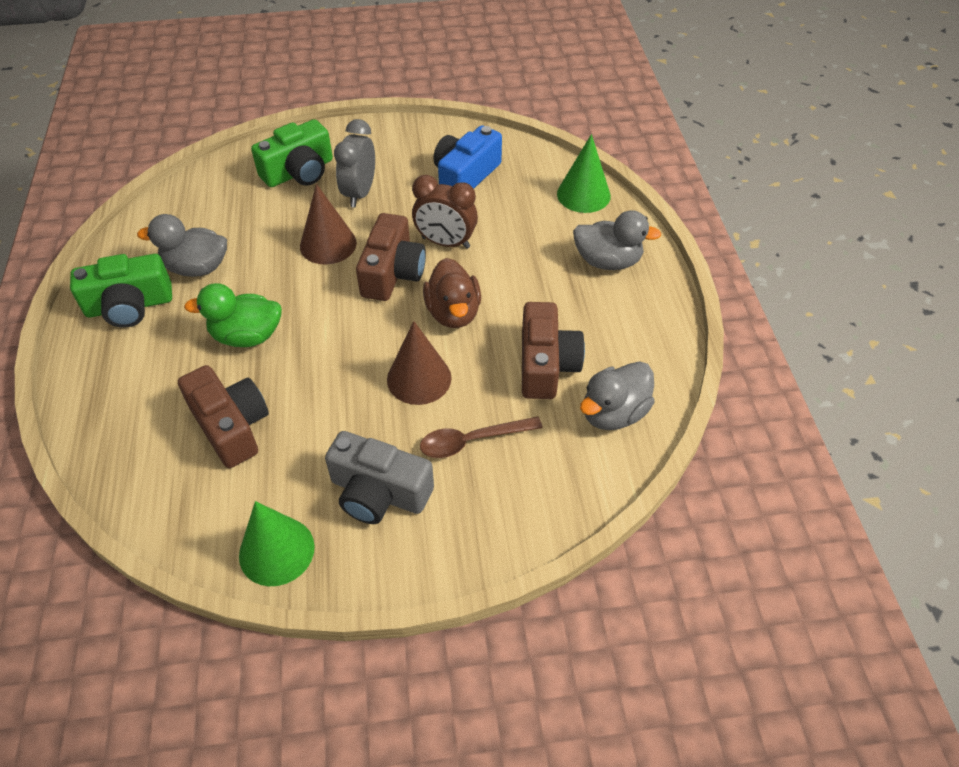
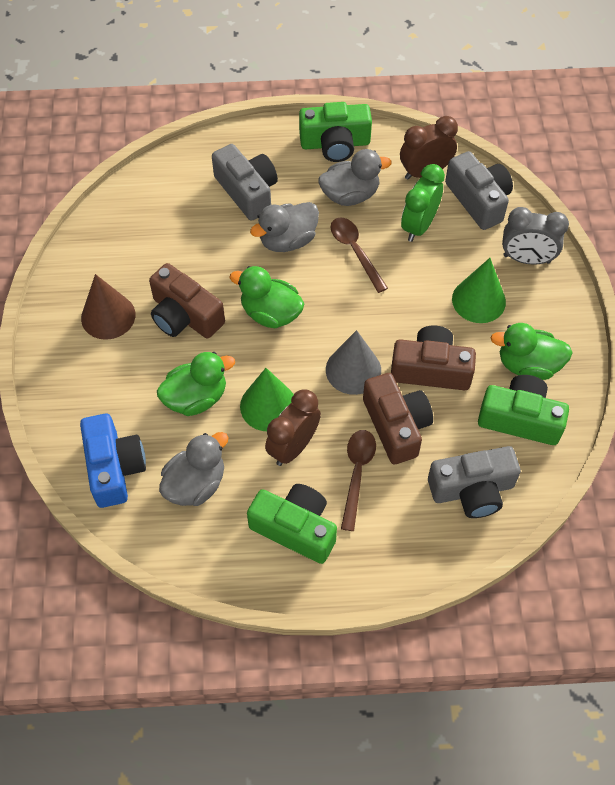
brown clock: 1 -> 2
brown cone: 2 -> 1
brown duck: 1 -> 0
brown spoon: 1 -> 2
green camera: 2 -> 3
green clock: 0 -> 1
green duck: 1 -> 3
grey camera: 1 -> 3
grey cone: 0 -> 1

